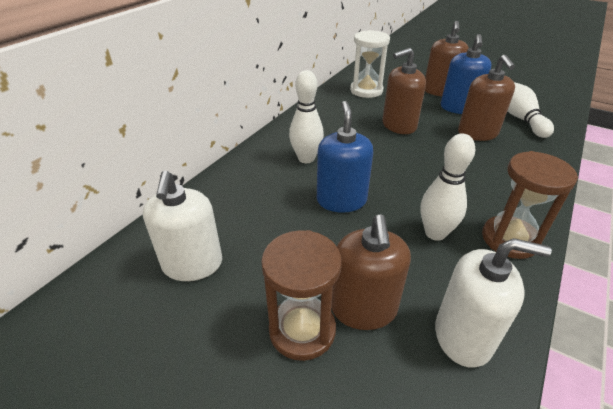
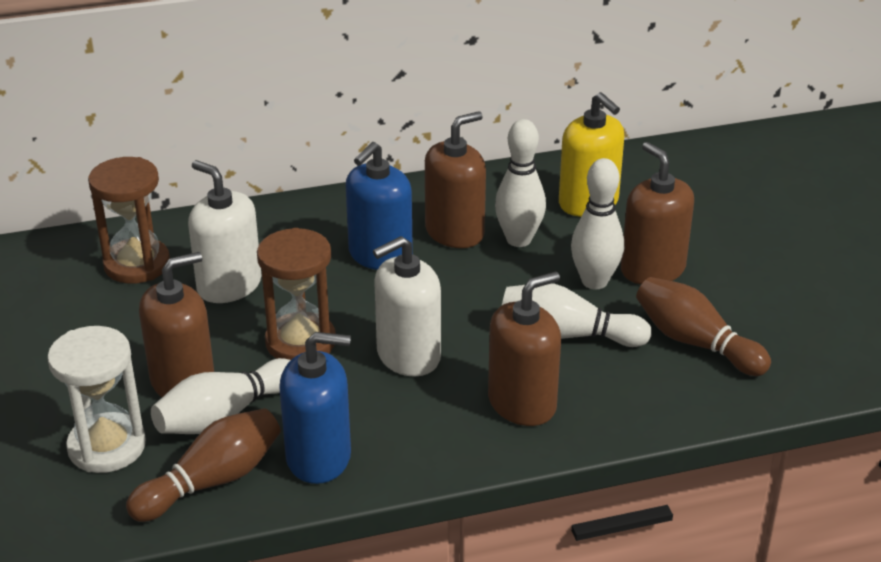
brown bowling pin: 0 -> 2
white bowling pin: 3 -> 4
yellow soap dispenser: 0 -> 1

